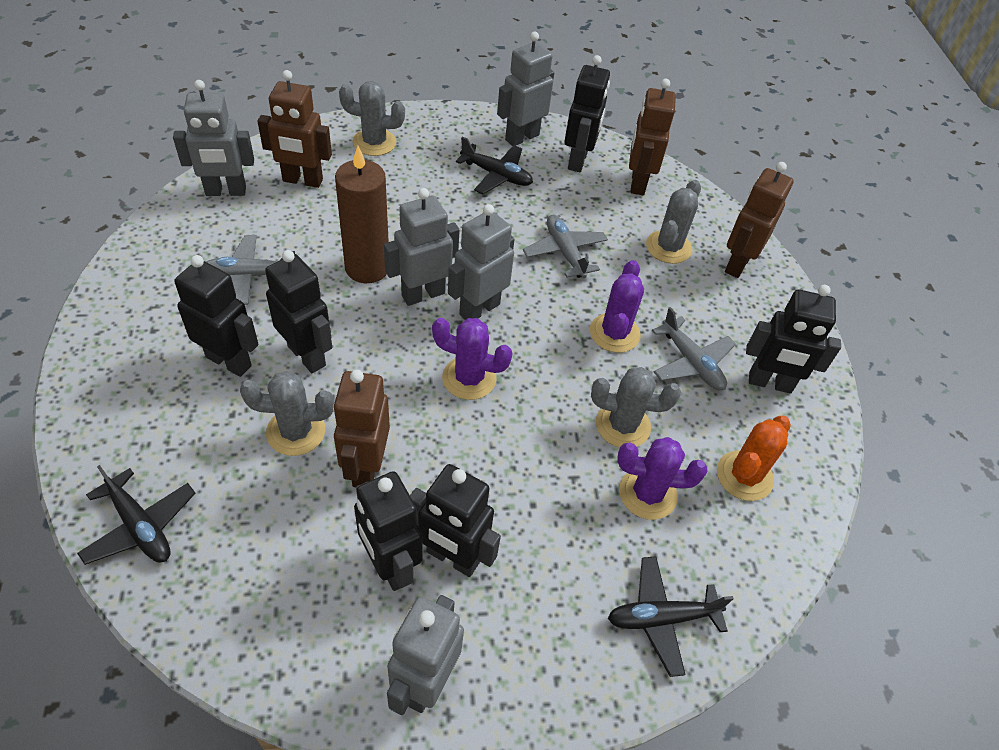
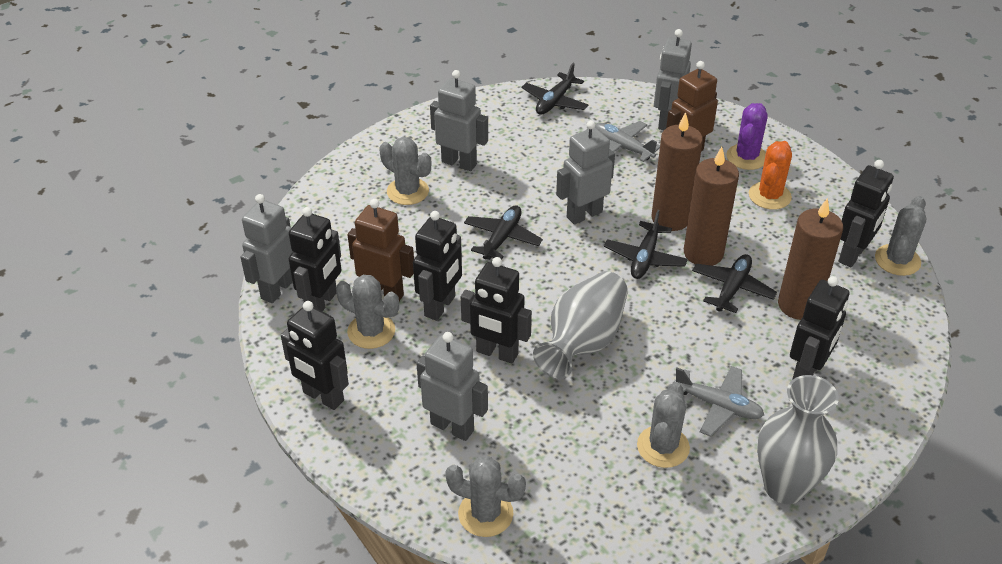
black plane: 3 -> 4
brown candle: 1 -> 3
brown robot: 4 -> 2
grey cactus: 4 -> 5
grey plane: 3 -> 2
grey vase: 0 -> 2
purple cactus: 3 -> 1

